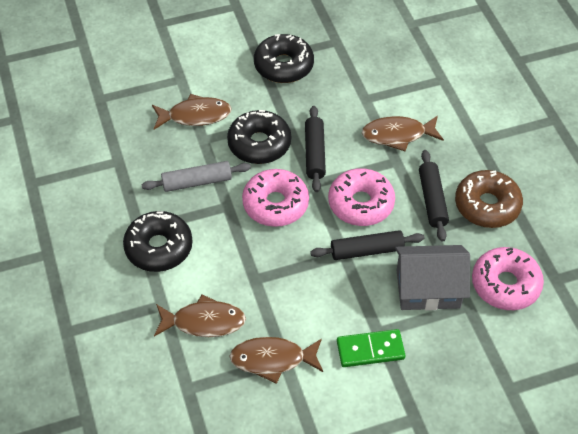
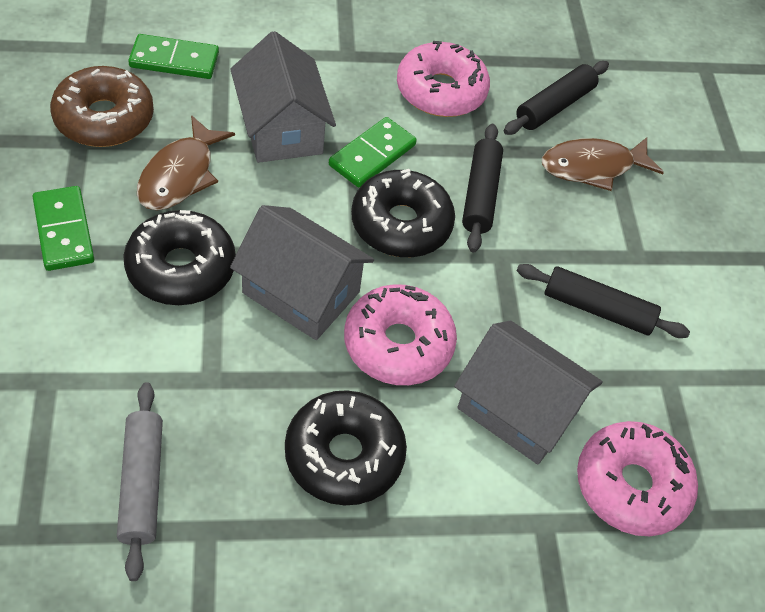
brown fish: 4 -> 2
green domino: 1 -> 3
grey house: 1 -> 3

